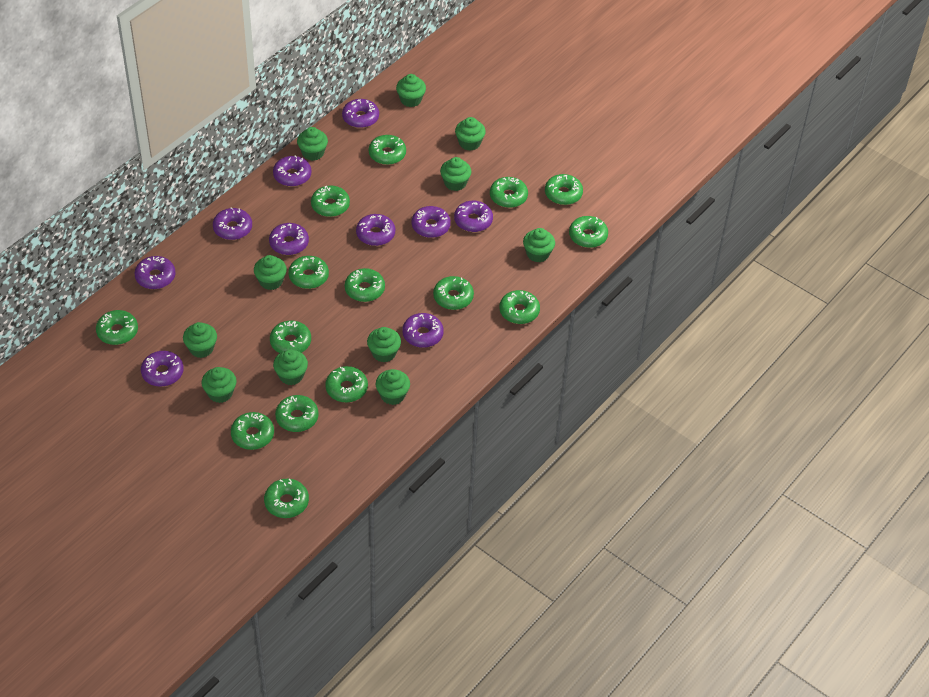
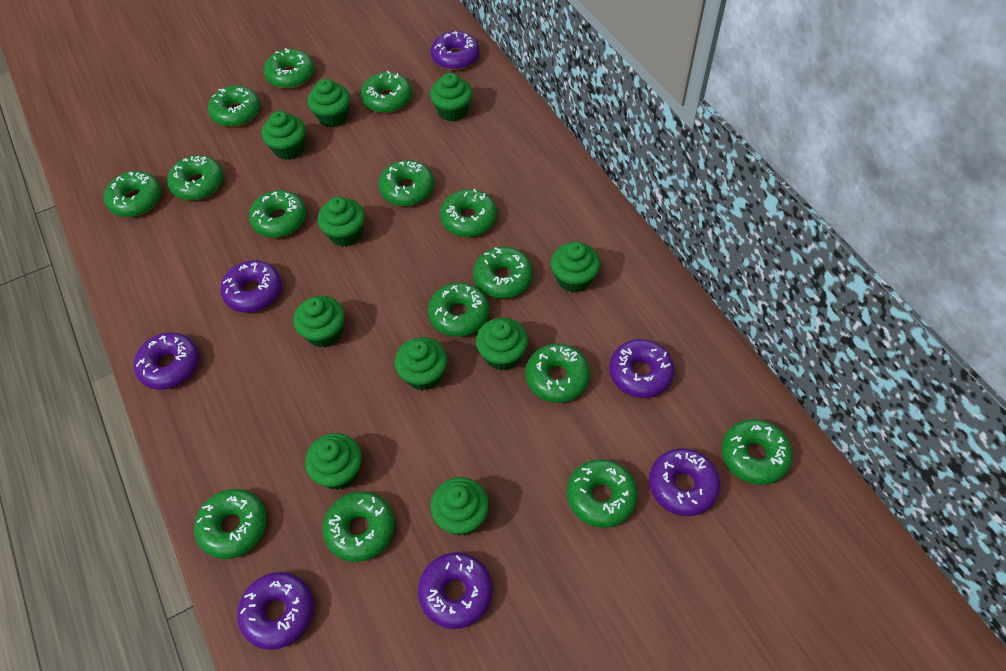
green cupcake: 11 -> 10
purple donut: 10 -> 7

